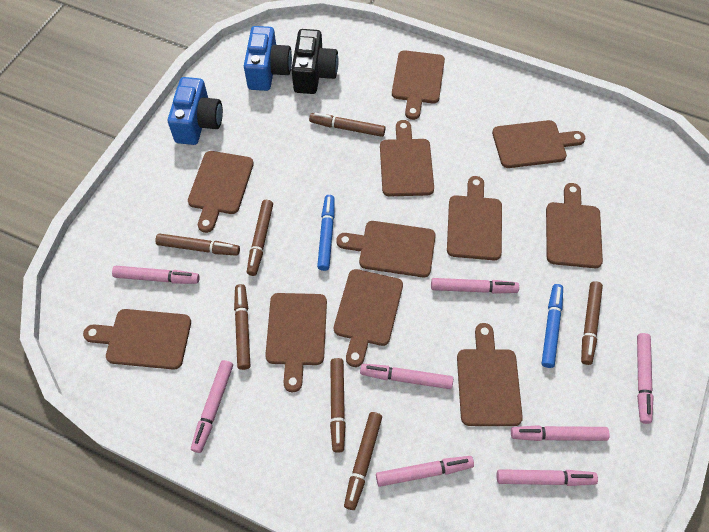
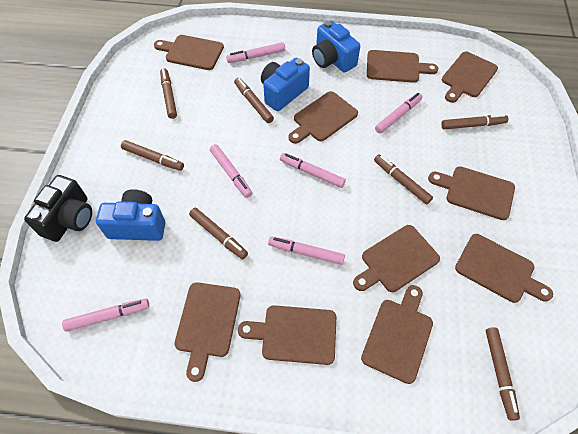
blue camera: 2 -> 3
blue marker: 2 -> 0
brown cutting board: 11 -> 10
pink marker: 8 -> 6

